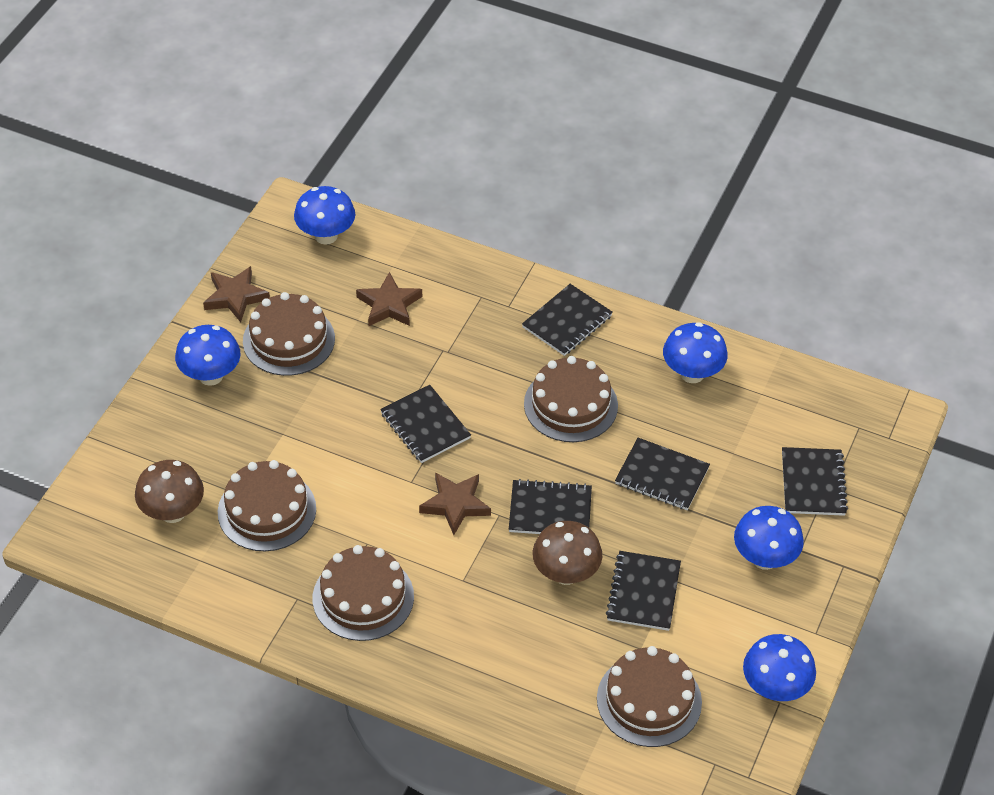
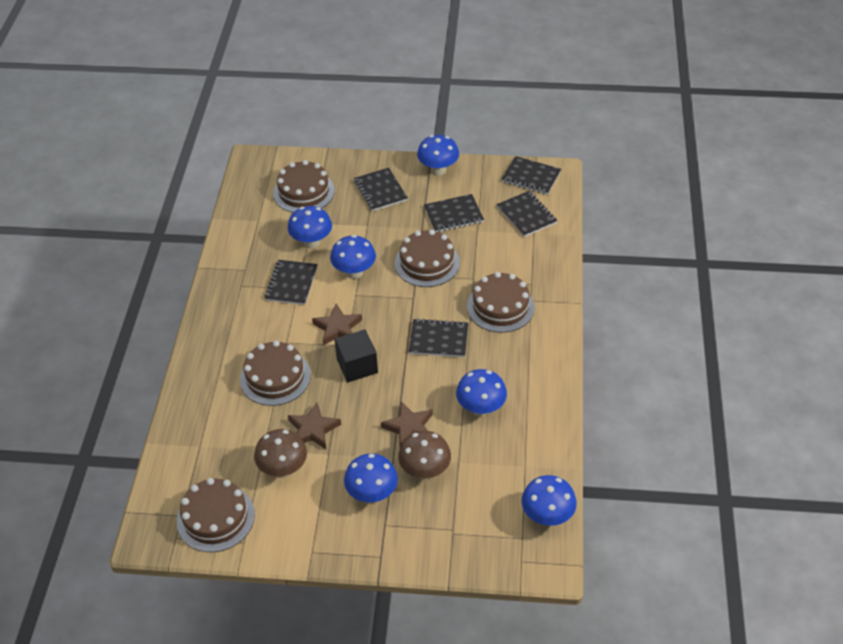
black cube: 0 -> 1
blue mushroom: 5 -> 6

